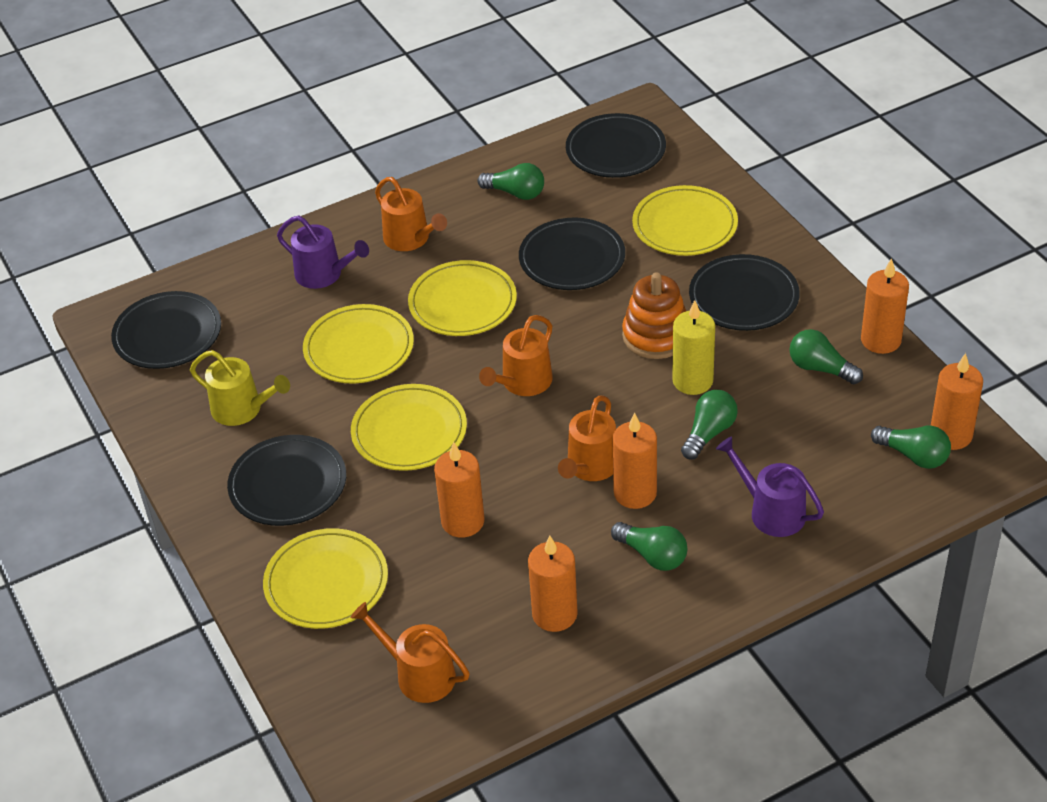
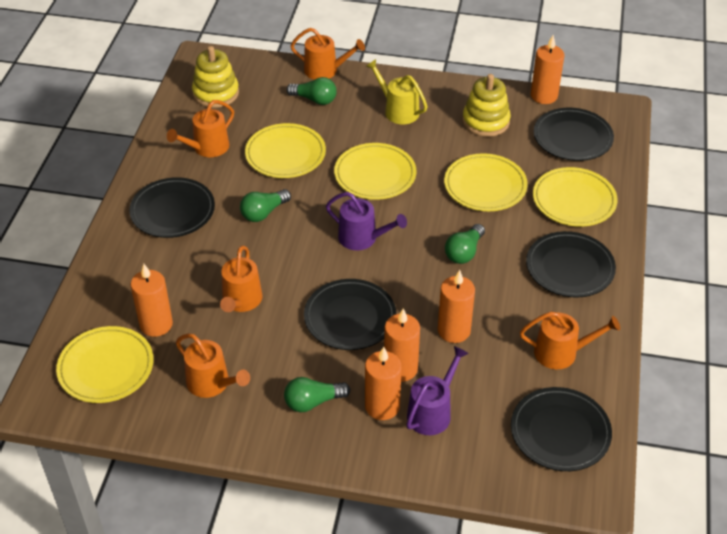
green light bulb: 5 -> 4
orange stacking toy: 1 -> 0
orange watering can: 4 -> 5
yellow candle: 1 -> 0
yellow stacking toy: 0 -> 2

